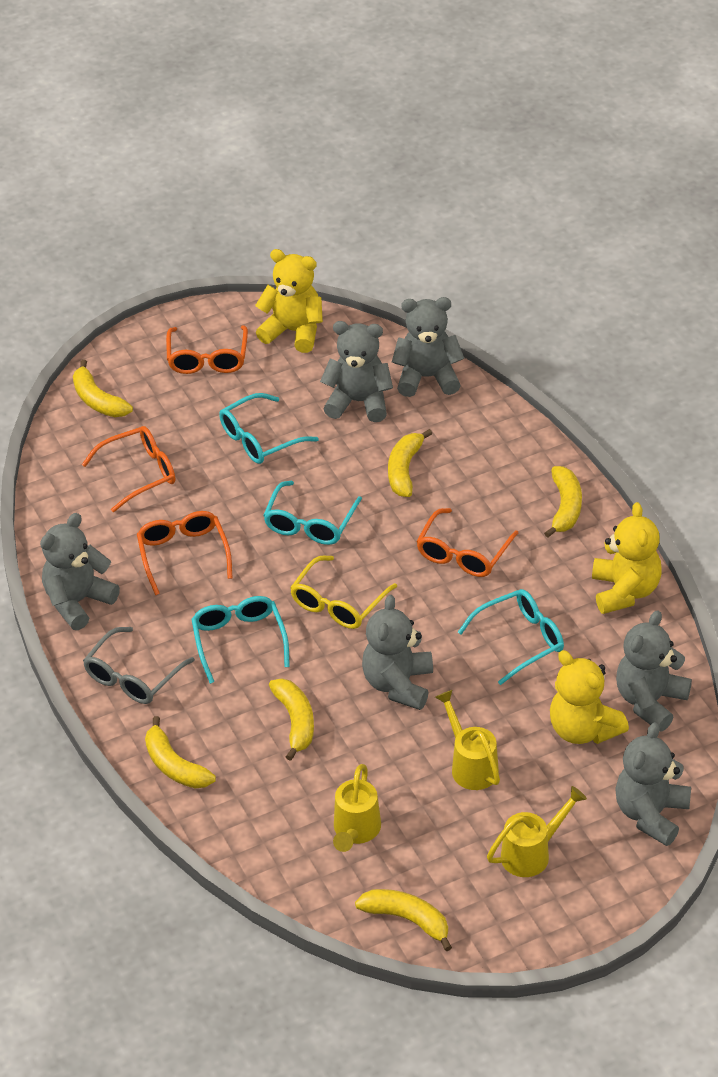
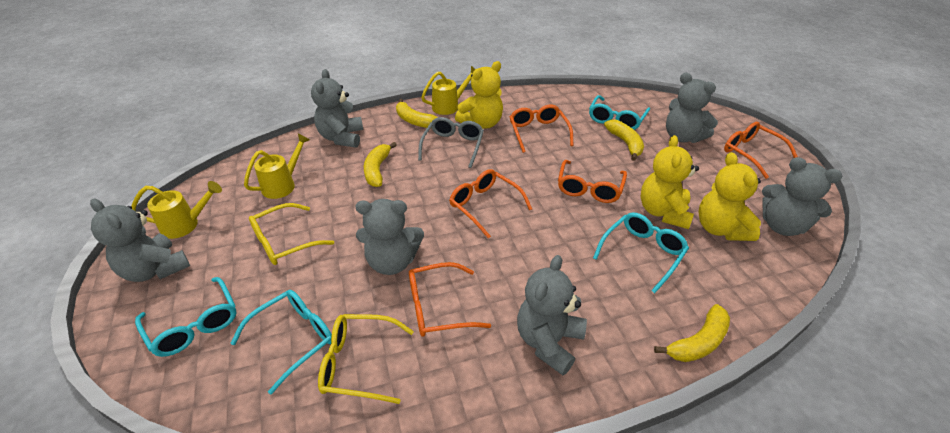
orange glasses: 4 -> 5
yellow banana: 6 -> 4
yellow glasses: 1 -> 2

